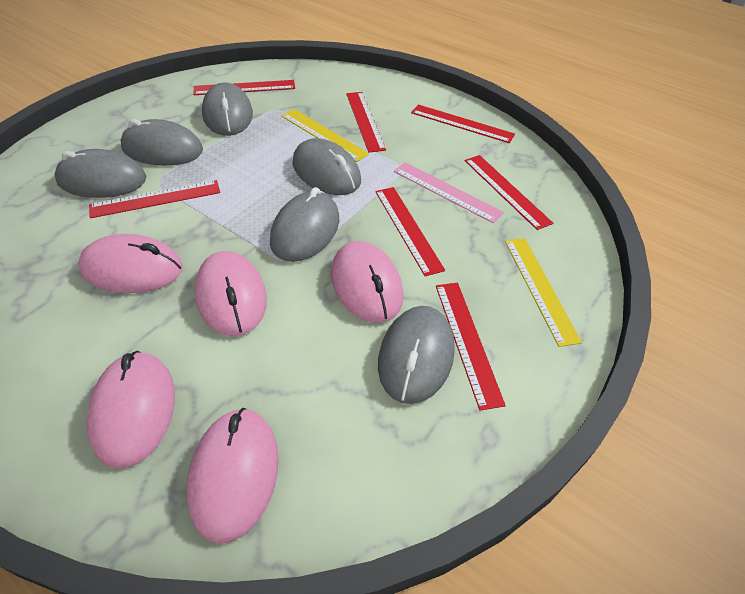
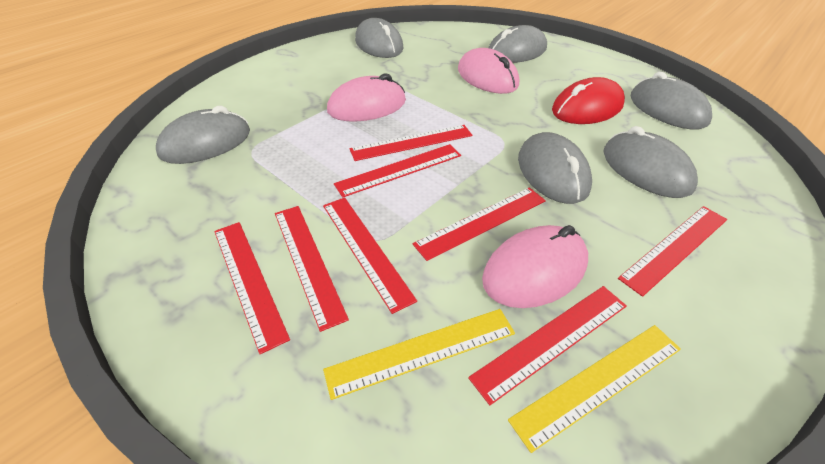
pink mouse: 5 -> 3
pink ruler: 1 -> 0
red mouse: 0 -> 1
red ruler: 7 -> 8

